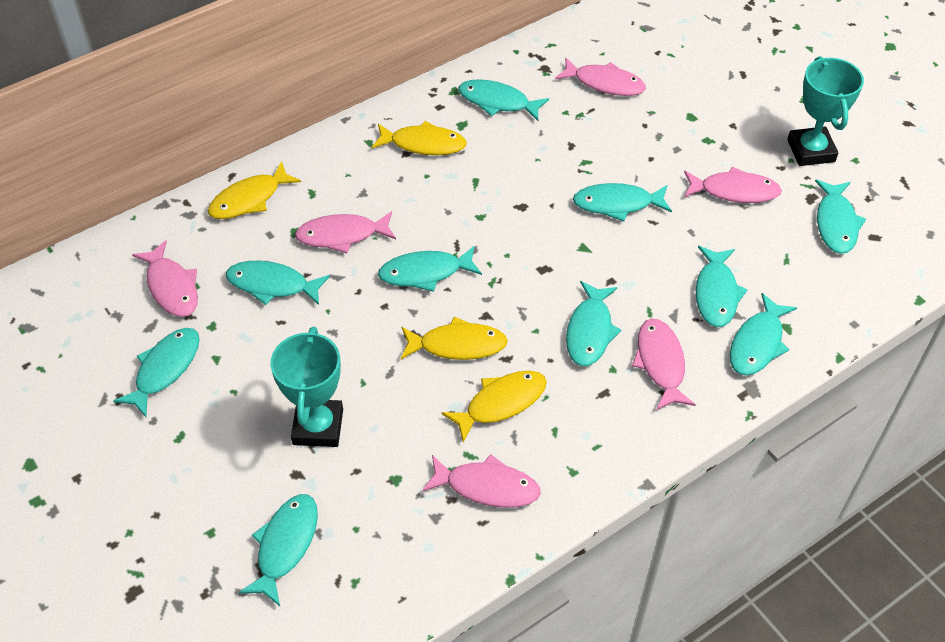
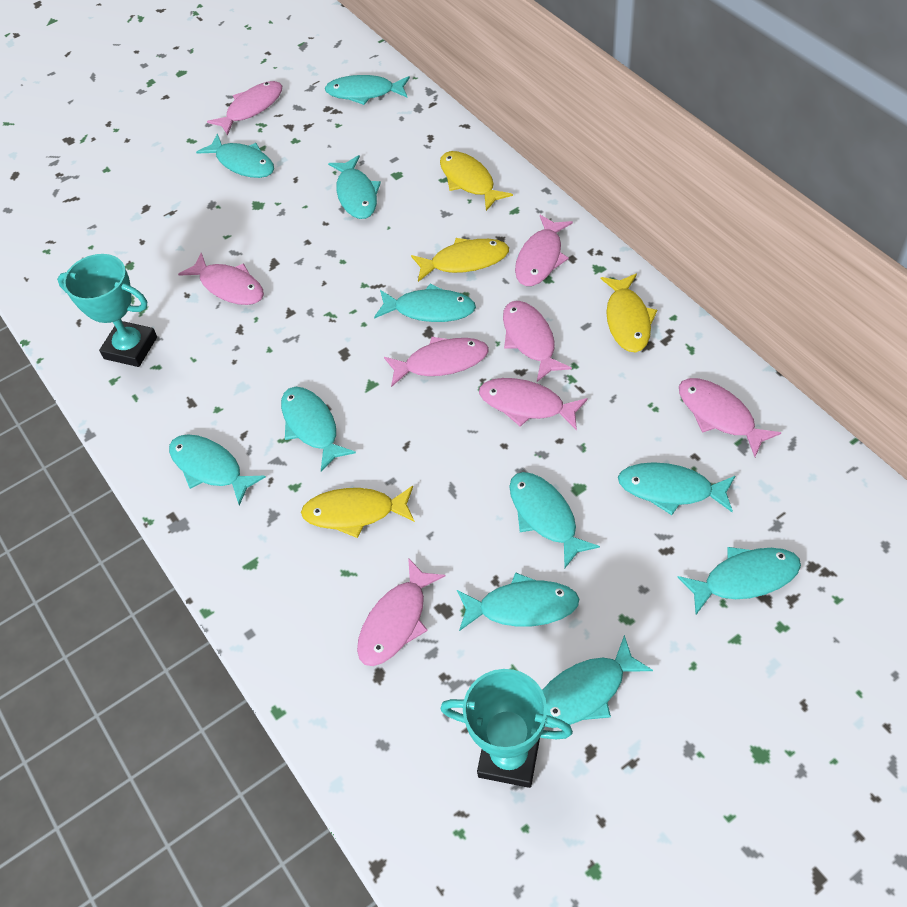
pink fish: 6 -> 8
turquoise fish: 10 -> 11

